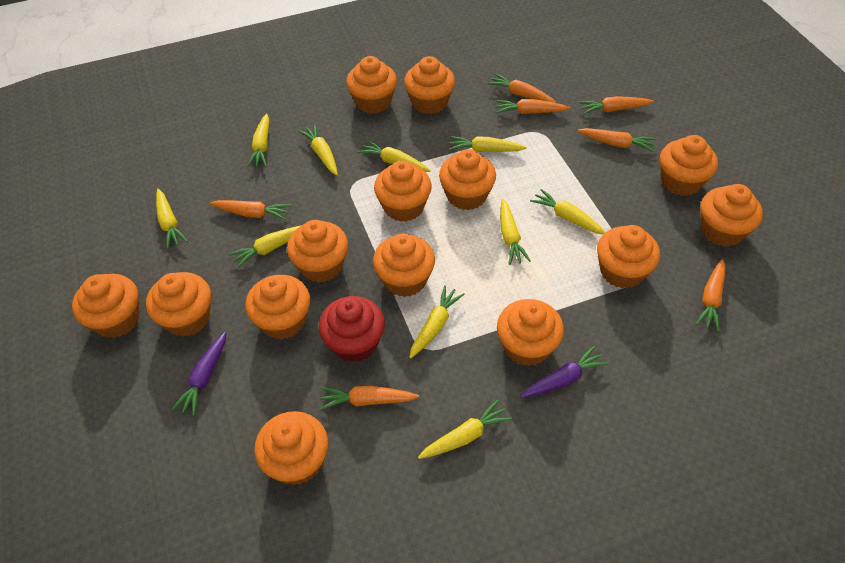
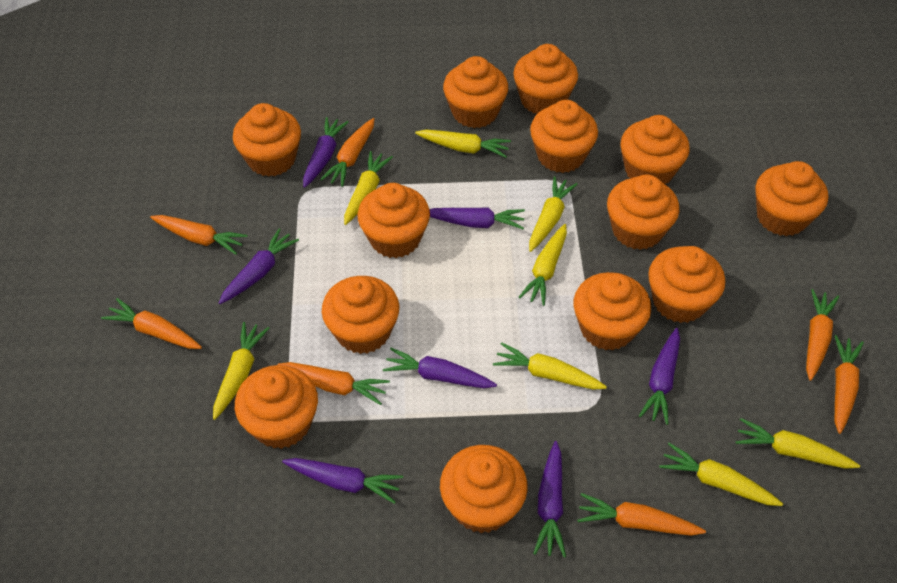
orange cupcake: 14 -> 13
purple carrot: 2 -> 7
red cupcake: 1 -> 0
yellow carrot: 10 -> 8

